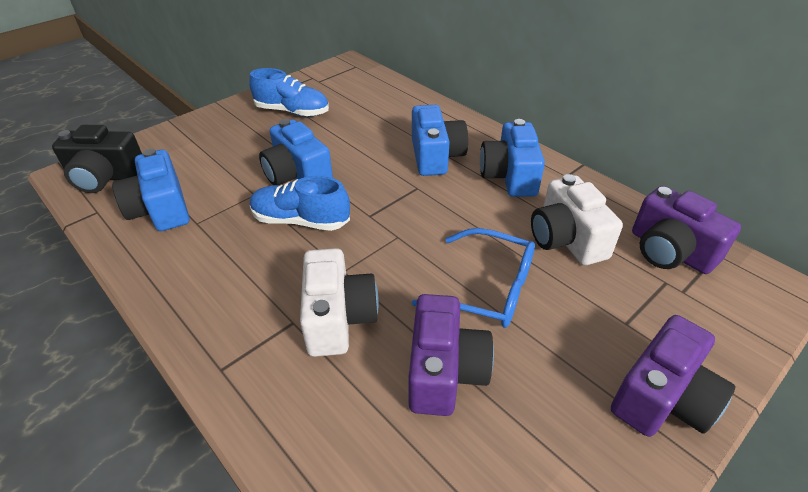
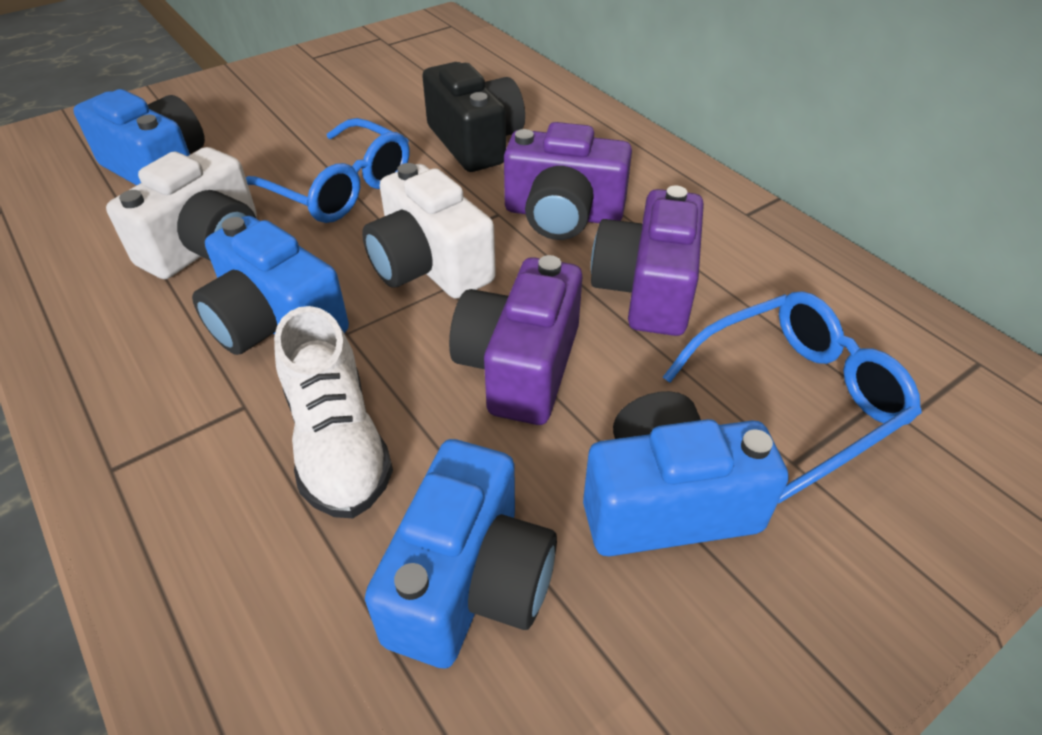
blue glasses: 1 -> 2
blue shoe: 2 -> 0
white shoe: 0 -> 1

